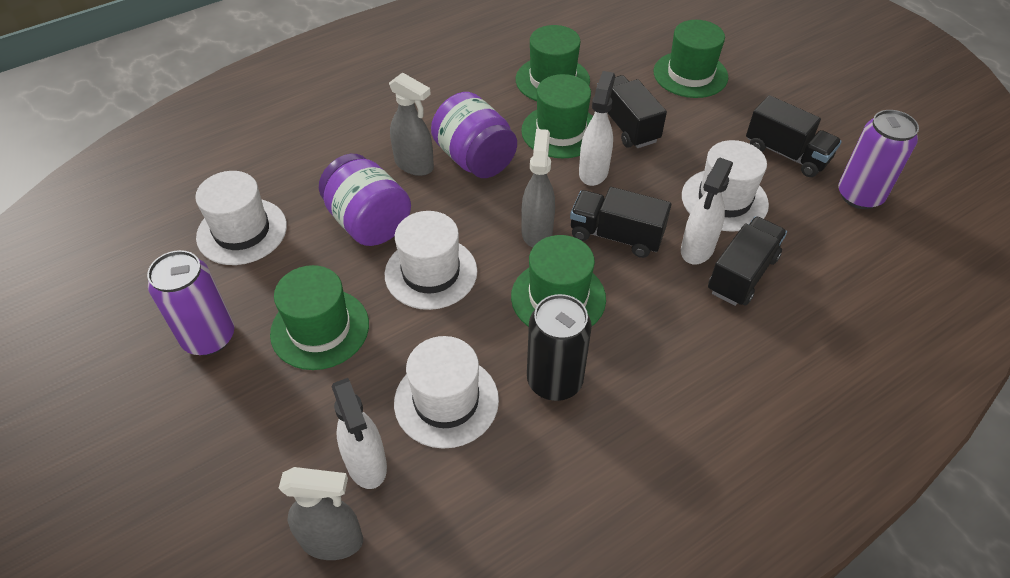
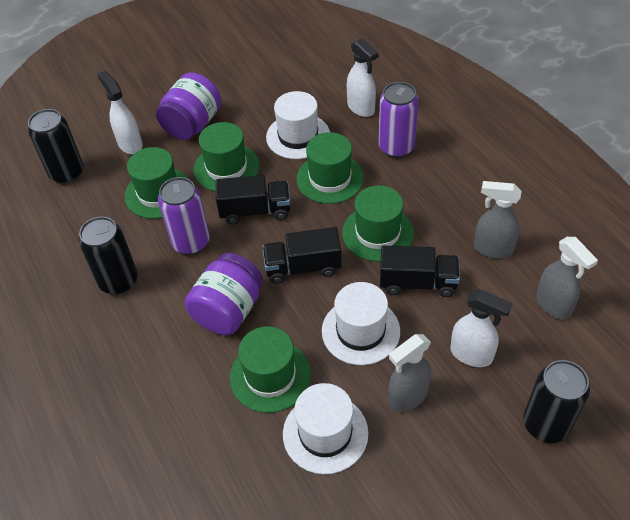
black can: 1 -> 3
black truck: 4 -> 3
white hat: 4 -> 3

